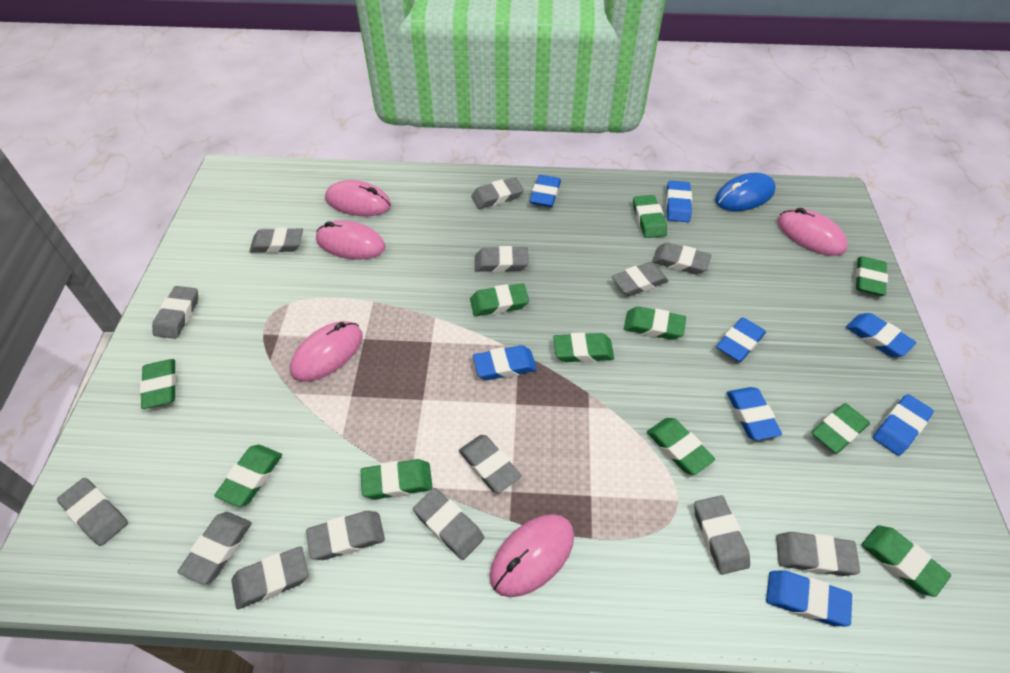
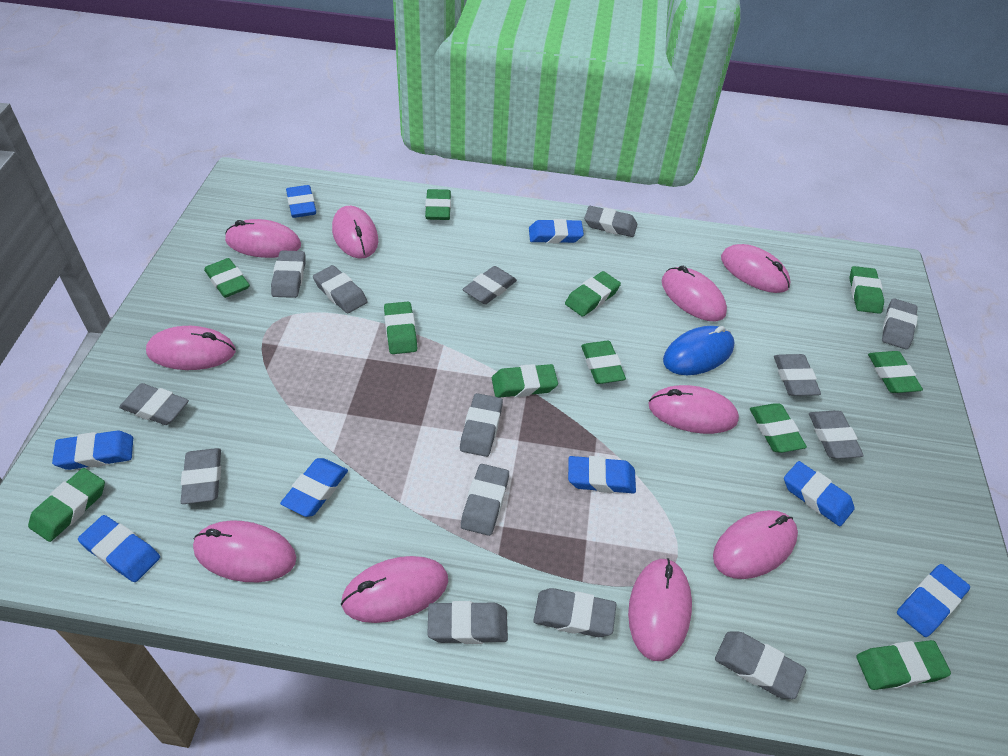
pink mouse: 5 -> 10

